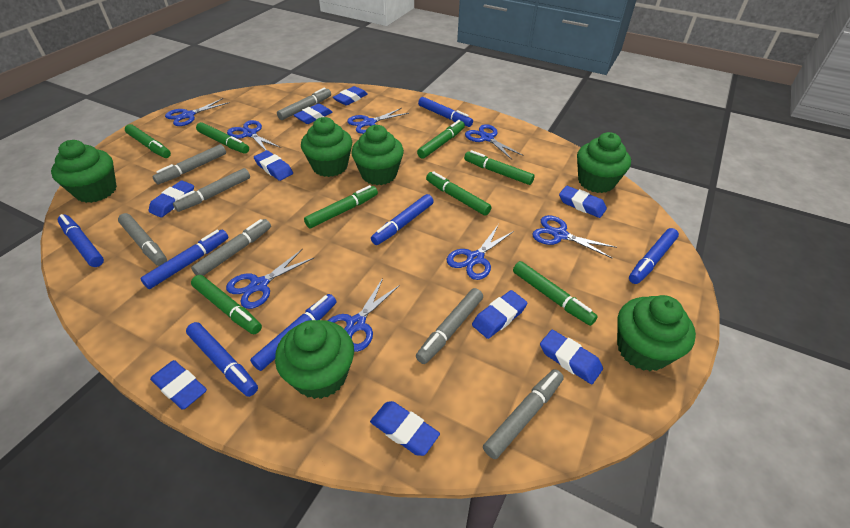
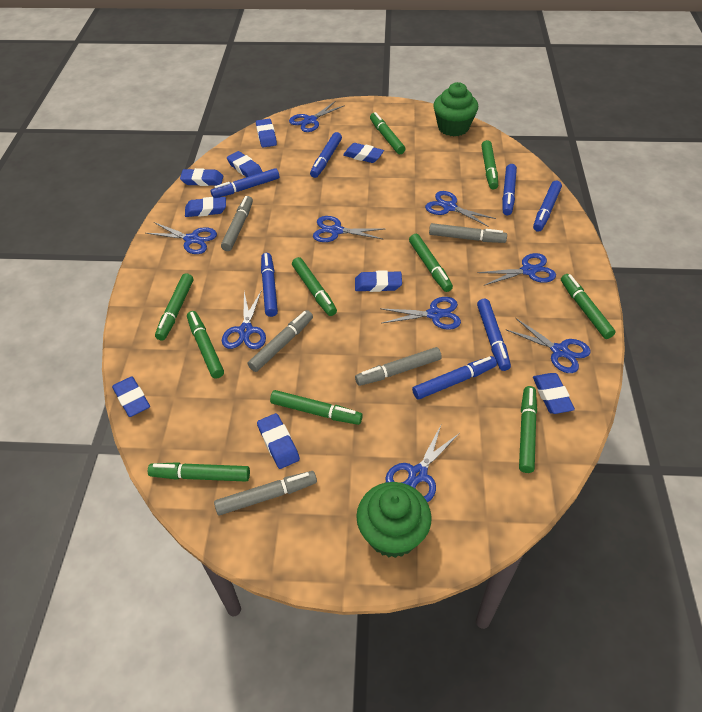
blue scissors: 8 -> 9
green cupcake: 6 -> 2
green marker: 8 -> 10
grey marker: 7 -> 5

